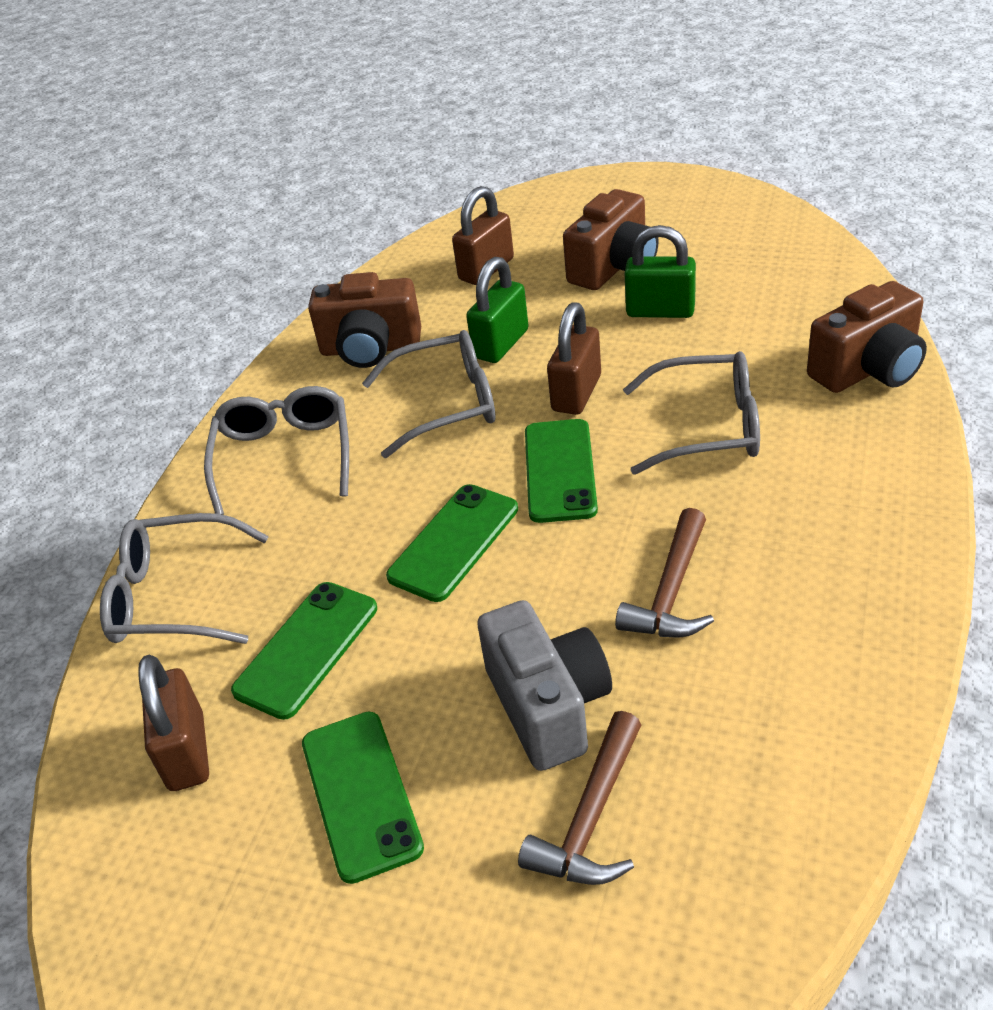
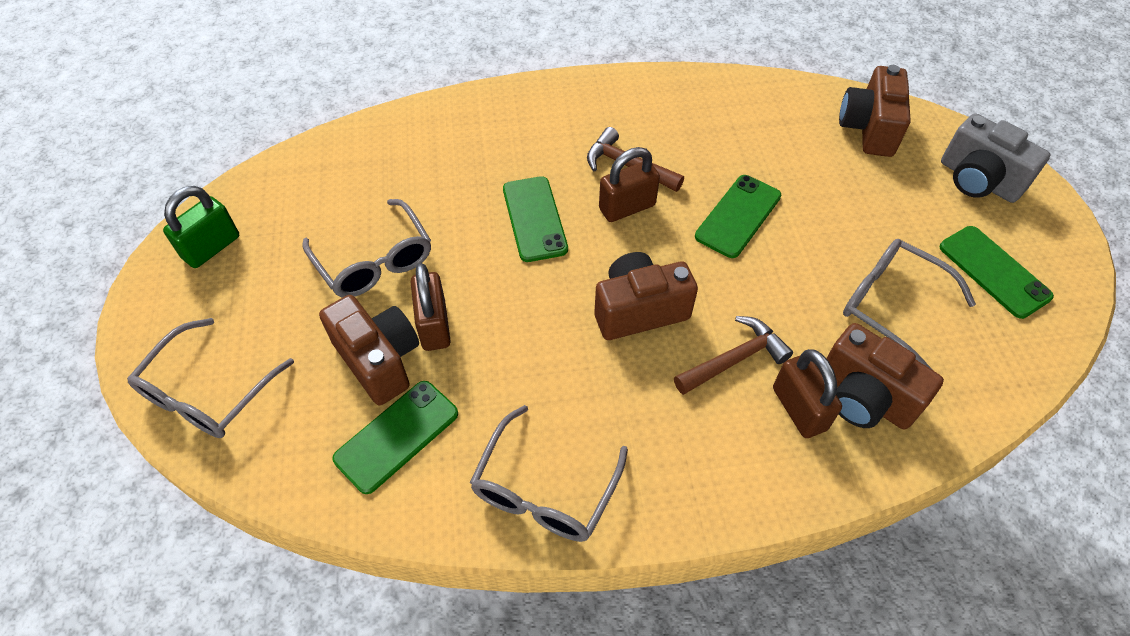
brown camera: 3 -> 4
green padlock: 2 -> 1

